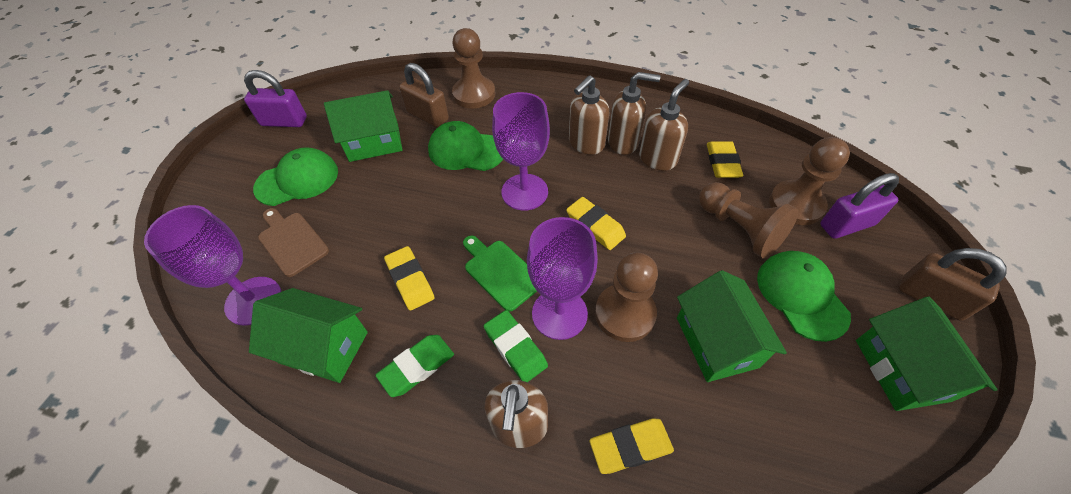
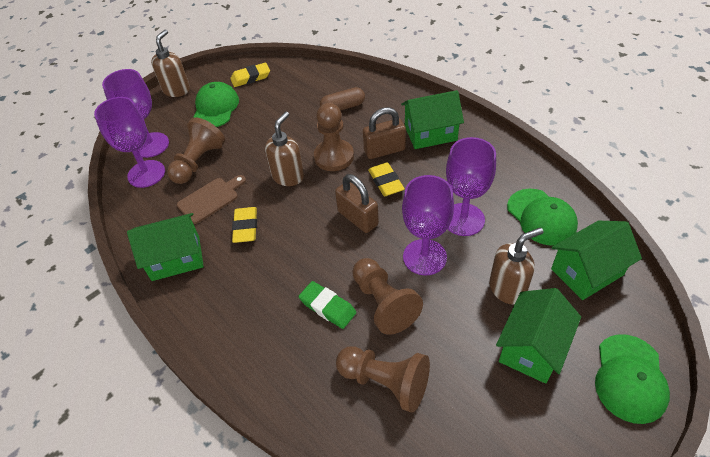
brown capsule: 0 -> 1
brown soap dispenser: 4 -> 3
green cutting board: 1 -> 0
green eraser: 2 -> 1
purple goblet: 3 -> 4
purple padlock: 2 -> 0
yellow eraser: 4 -> 3

